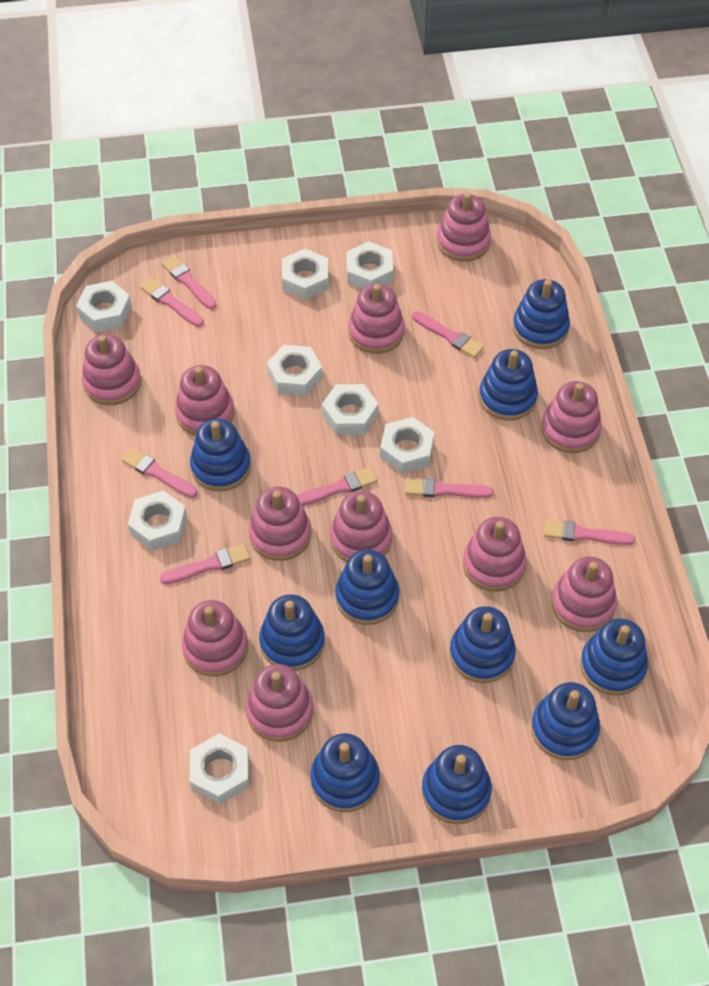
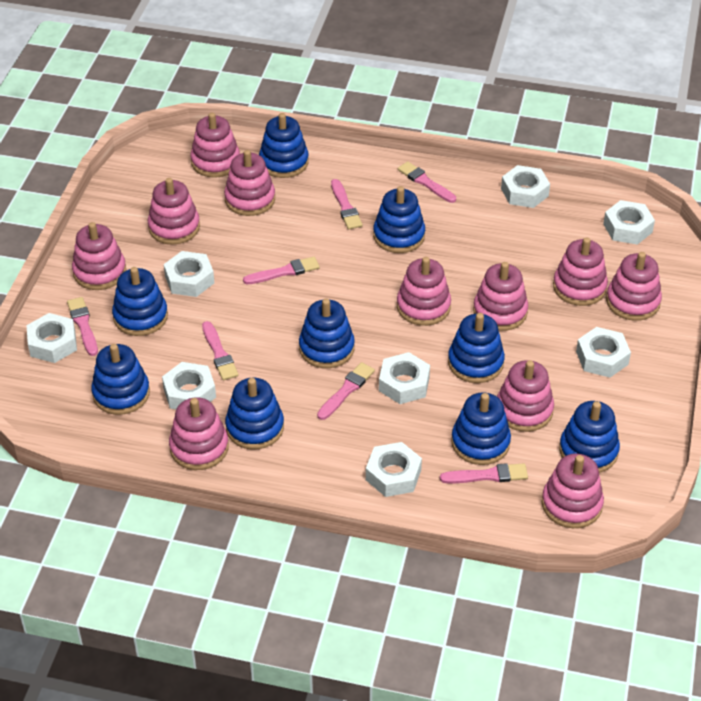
blue stacking toy: 10 -> 9
pink brush: 8 -> 7

